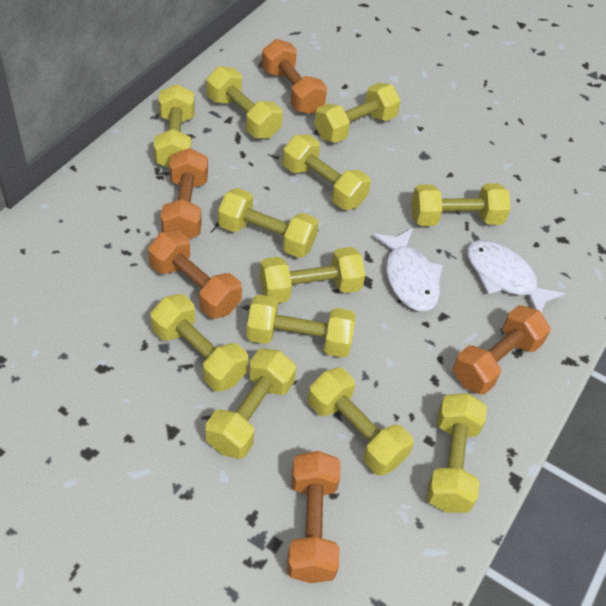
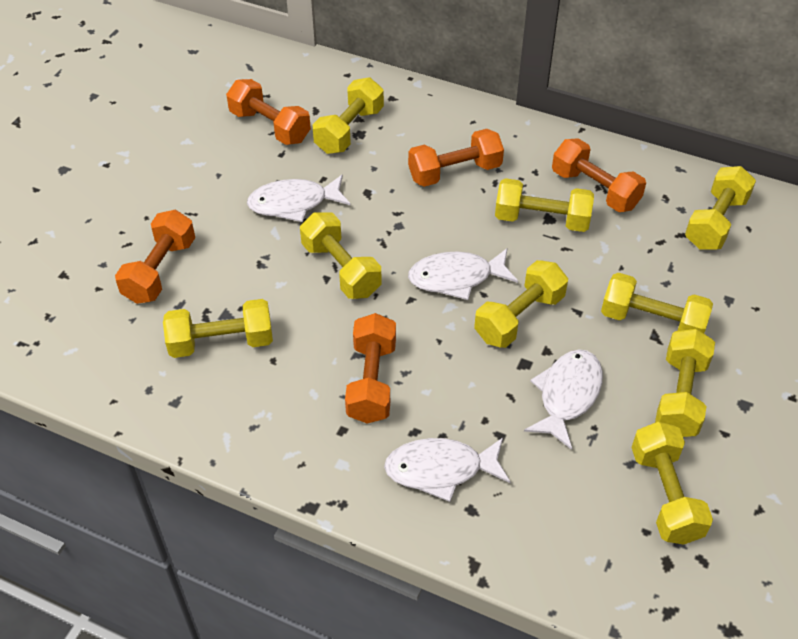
white fish: 2 -> 4
yellow dumbbell: 12 -> 9

